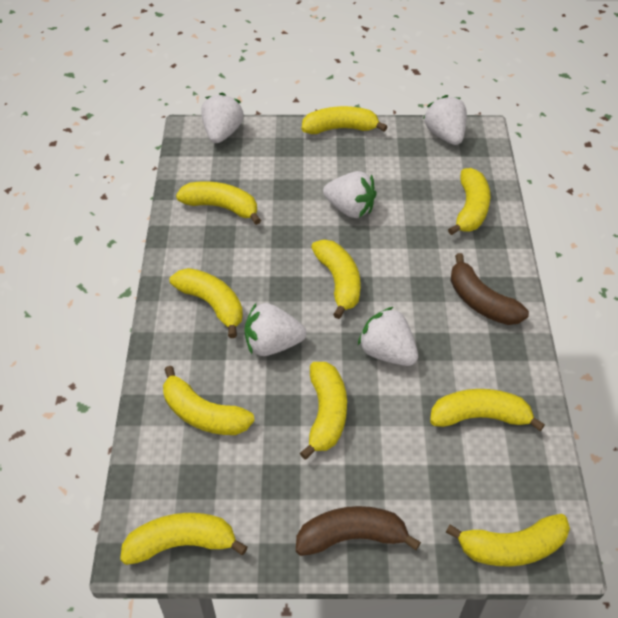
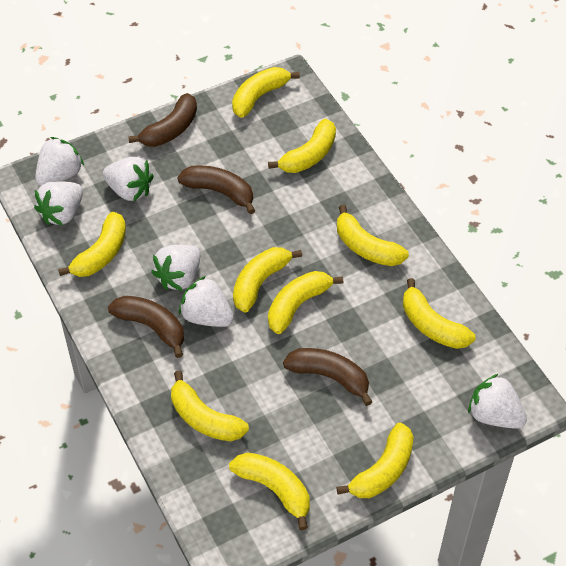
brown banana: 2 -> 4
white strawberry: 5 -> 6

